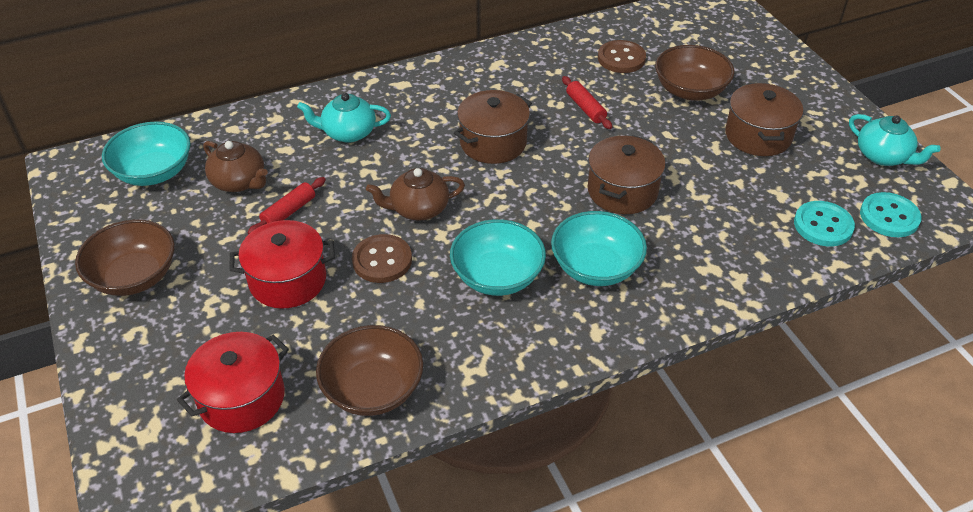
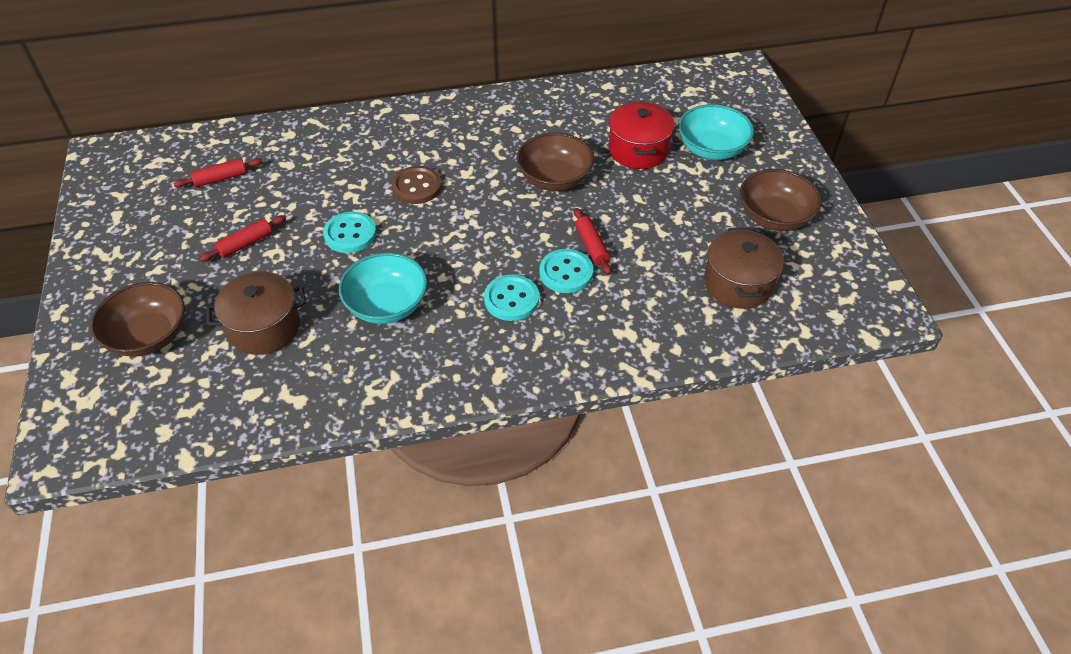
brown button: 2 -> 1
brown pot: 3 -> 2
brown teapot: 2 -> 0
red pot: 2 -> 1
red rolling pin: 2 -> 3
turquoise bowl: 3 -> 2
turquoise button: 2 -> 3
turquoise teapot: 2 -> 0

